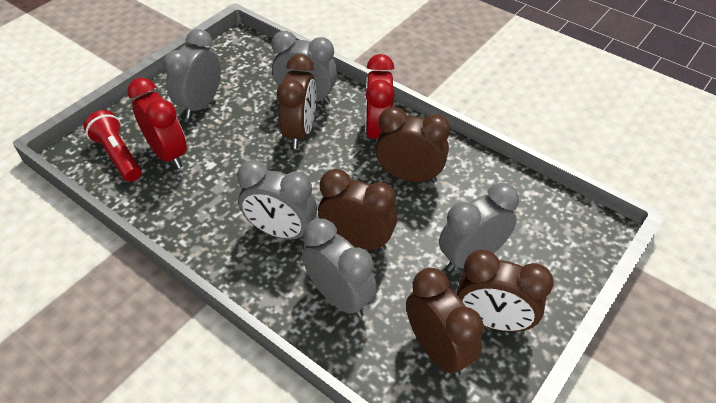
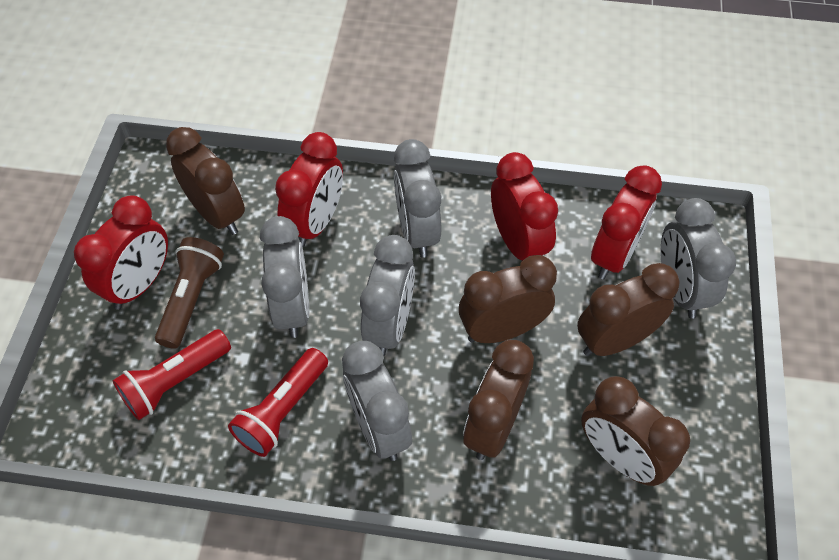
brown flashlight: 0 -> 1
red clock: 2 -> 4
red flashlight: 1 -> 2

